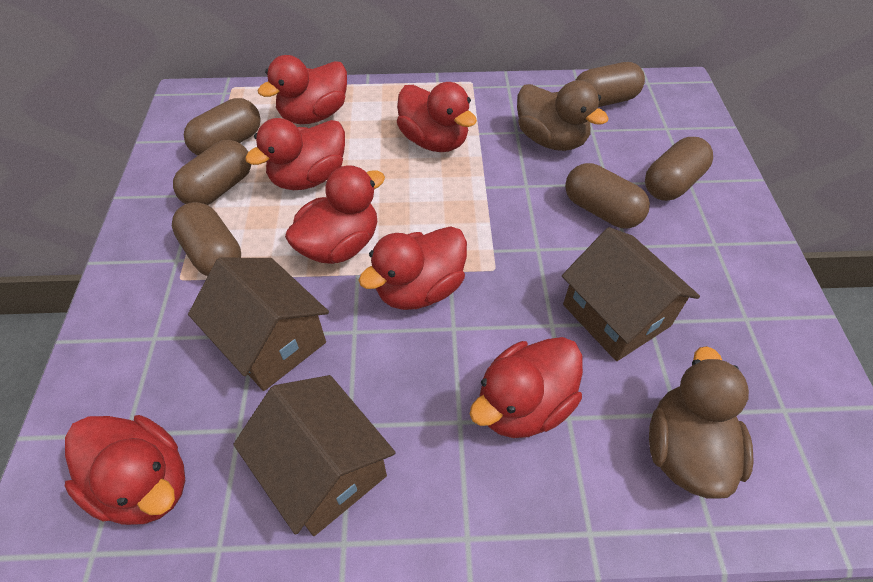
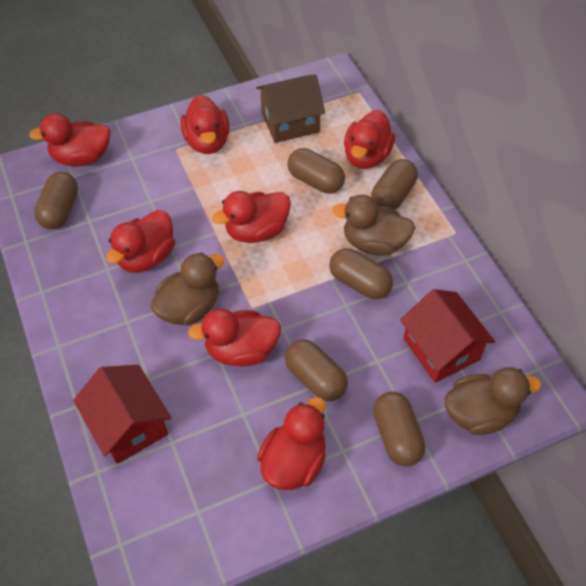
brown duck: 2 -> 3
brown house: 3 -> 1
red house: 0 -> 2

